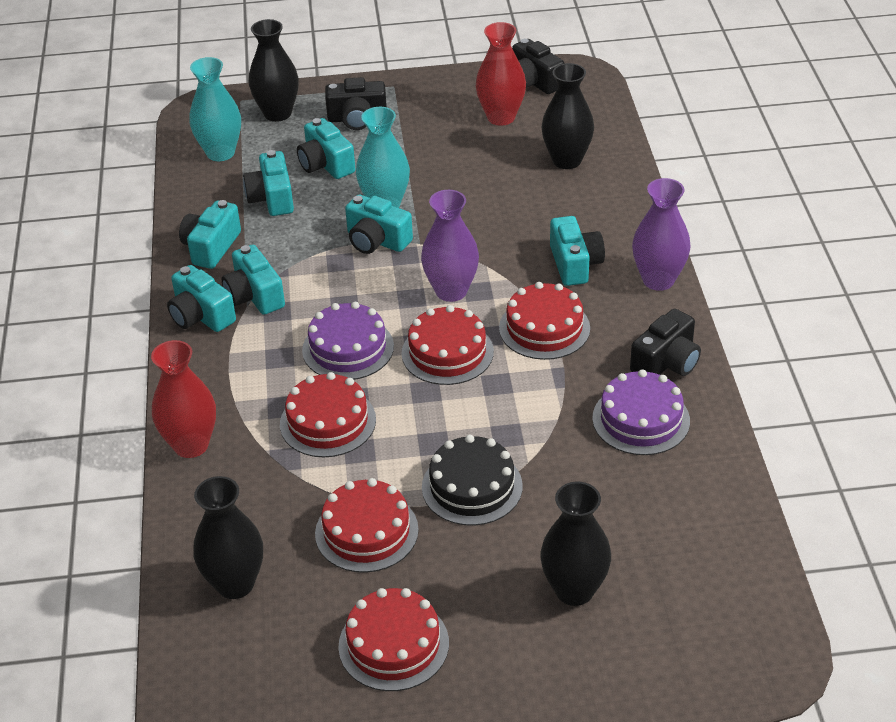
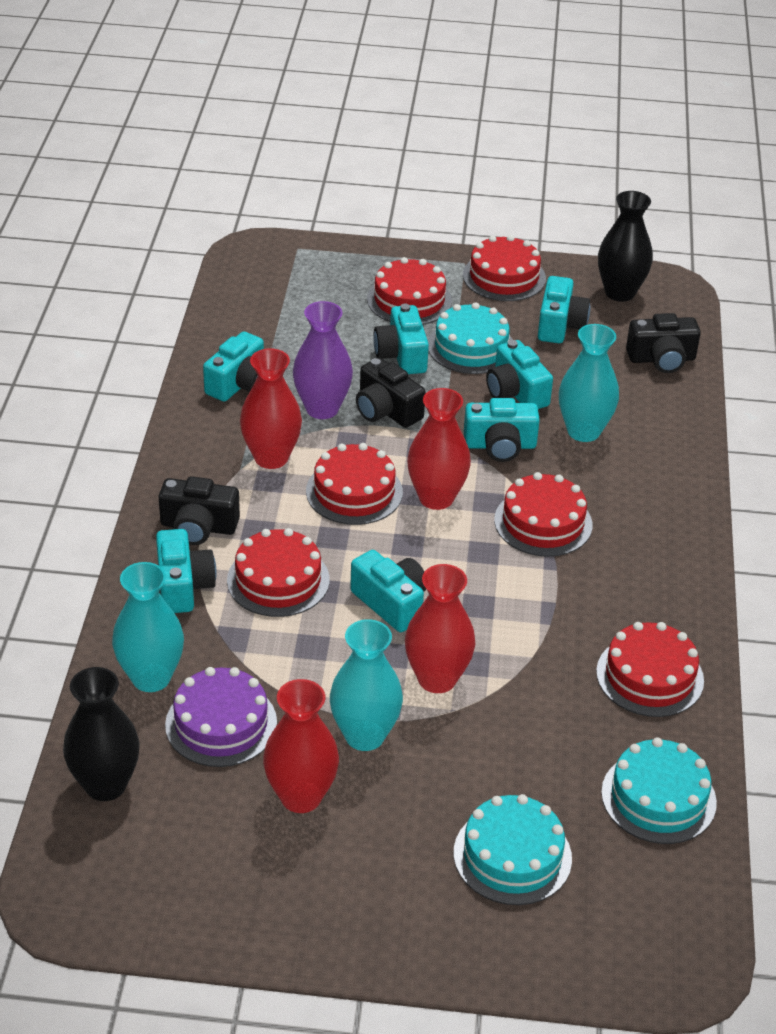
black cake: 1 -> 0
black vase: 4 -> 2
purple cake: 2 -> 1
purple vase: 2 -> 1
red cake: 5 -> 6
red vase: 2 -> 4
turquoise cake: 0 -> 3
turquoise vase: 2 -> 3

